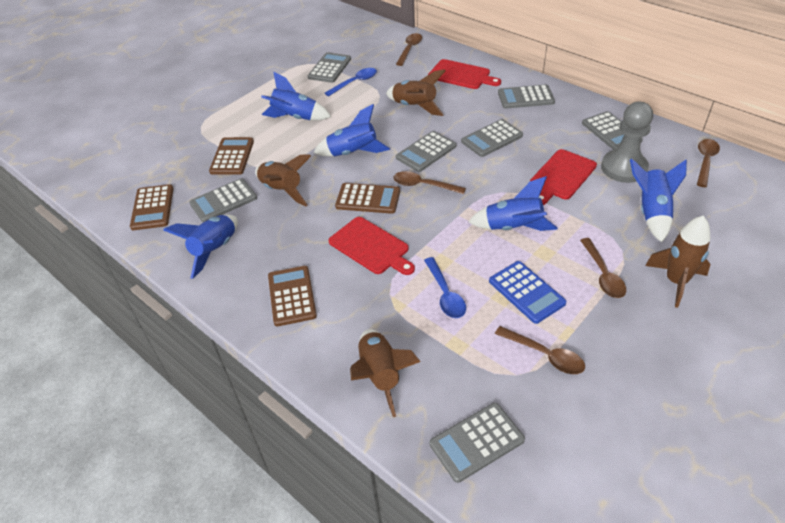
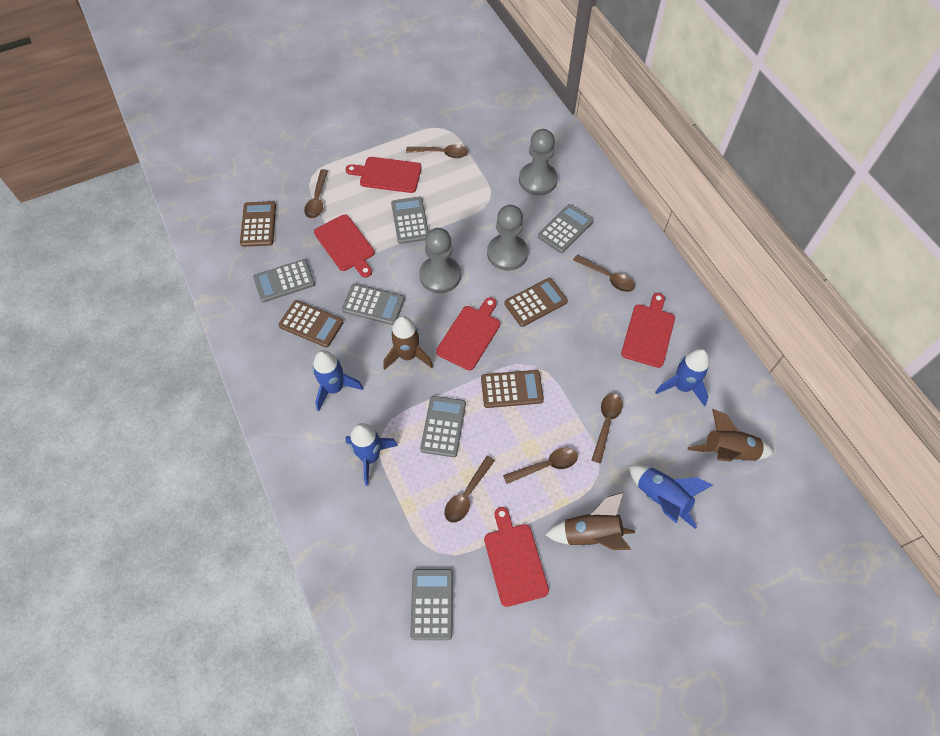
blue calculator: 1 -> 0
blue rocket: 5 -> 4
blue spoon: 2 -> 0
brown rocket: 4 -> 3
brown spoon: 5 -> 6
grey calculator: 7 -> 6
grey pawn: 1 -> 3
red cutting board: 3 -> 5

